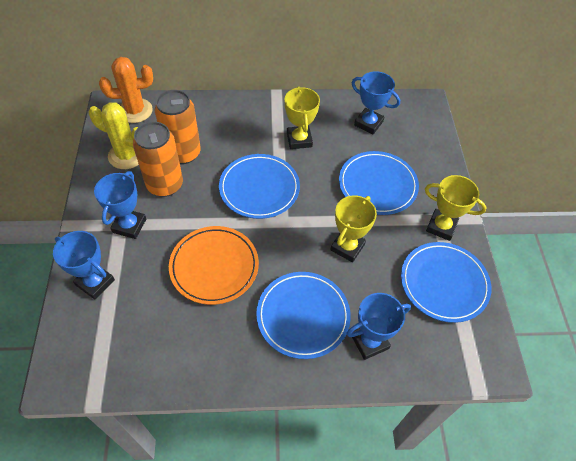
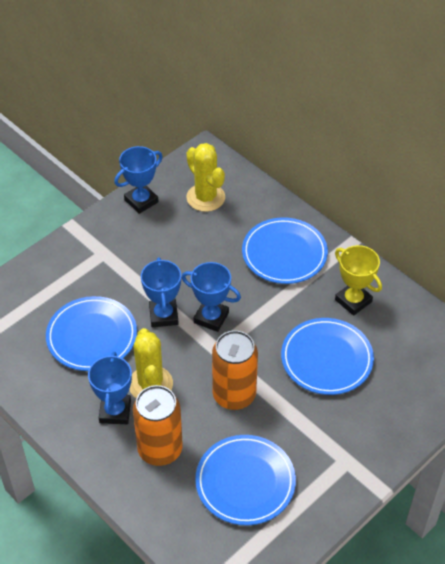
orange cactus: 1 -> 0
orange plate: 1 -> 0
yellow cactus: 1 -> 2
yellow trophy: 3 -> 1

